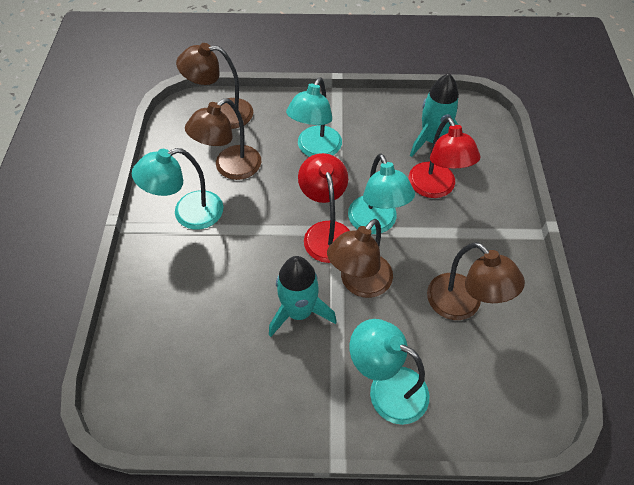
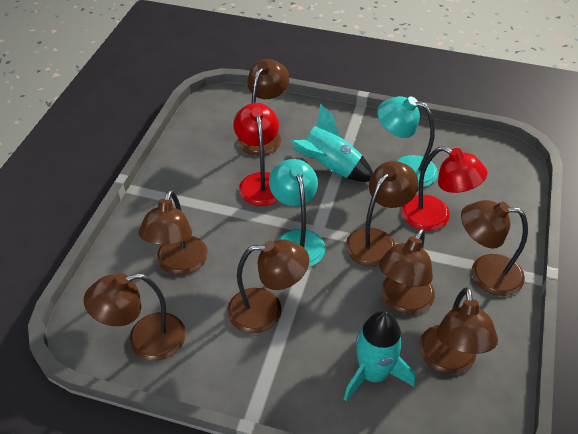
brown lamp: 4 -> 8
turquoise lamp: 4 -> 2

